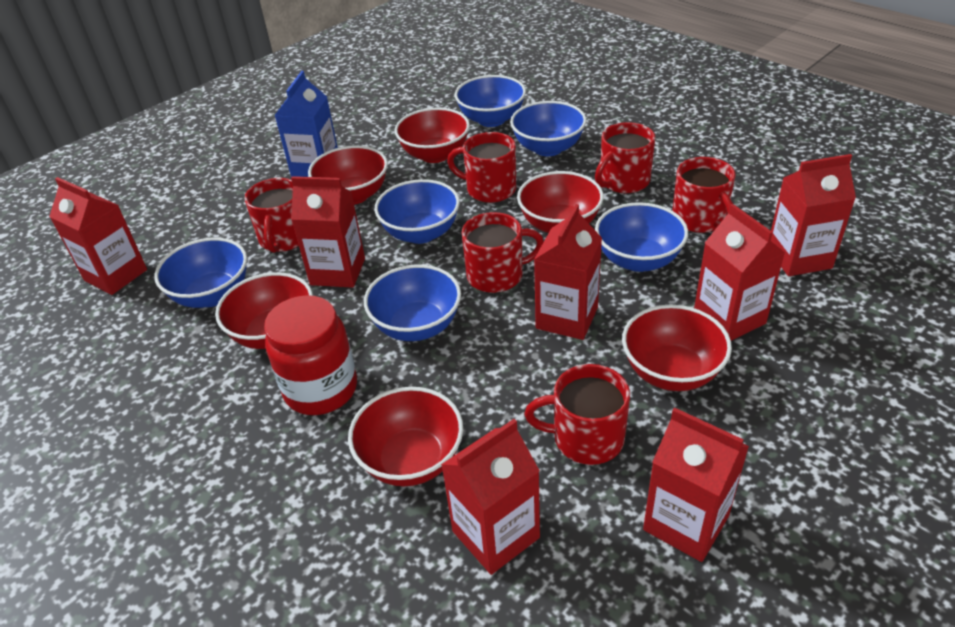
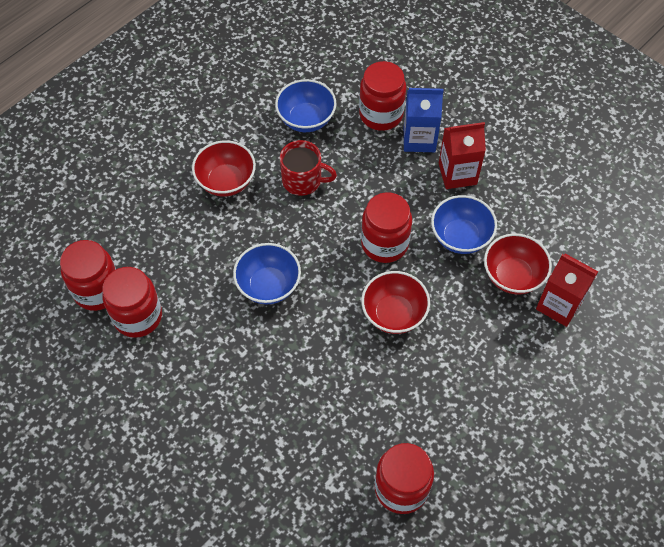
blue bowl: 6 -> 3
red bowl: 6 -> 3
red carton: 7 -> 2
red jar: 1 -> 5
red mug: 6 -> 1

